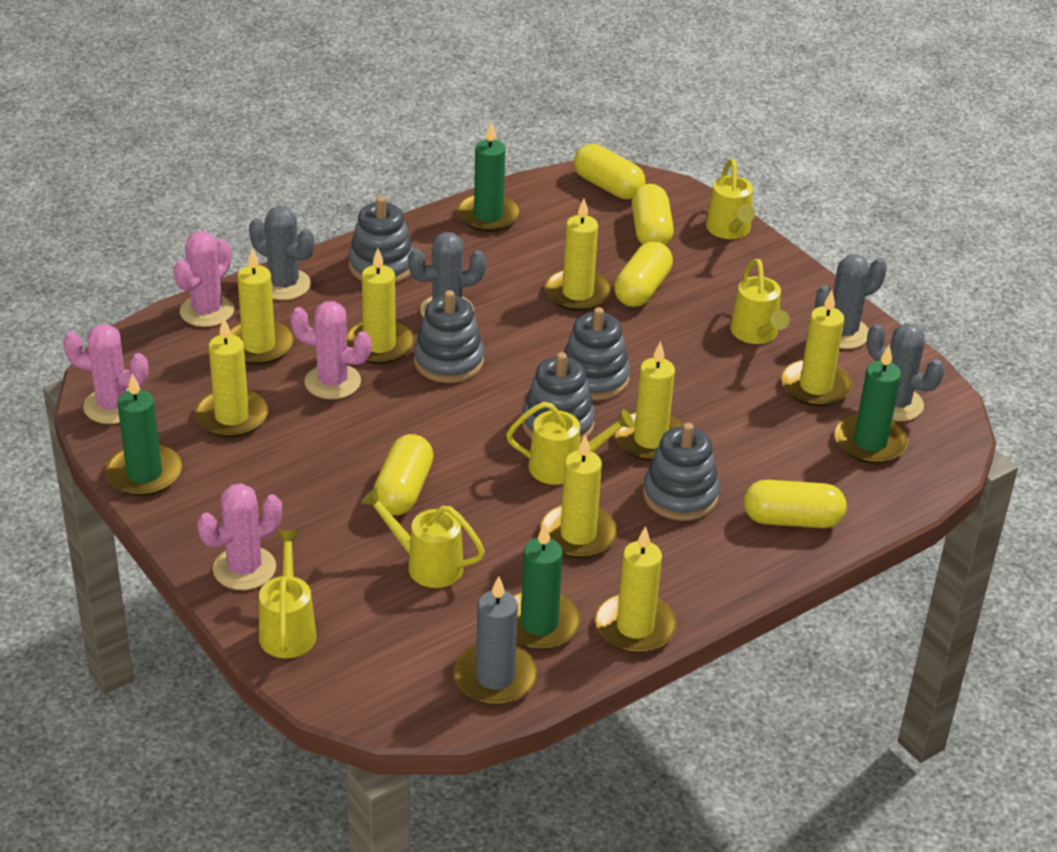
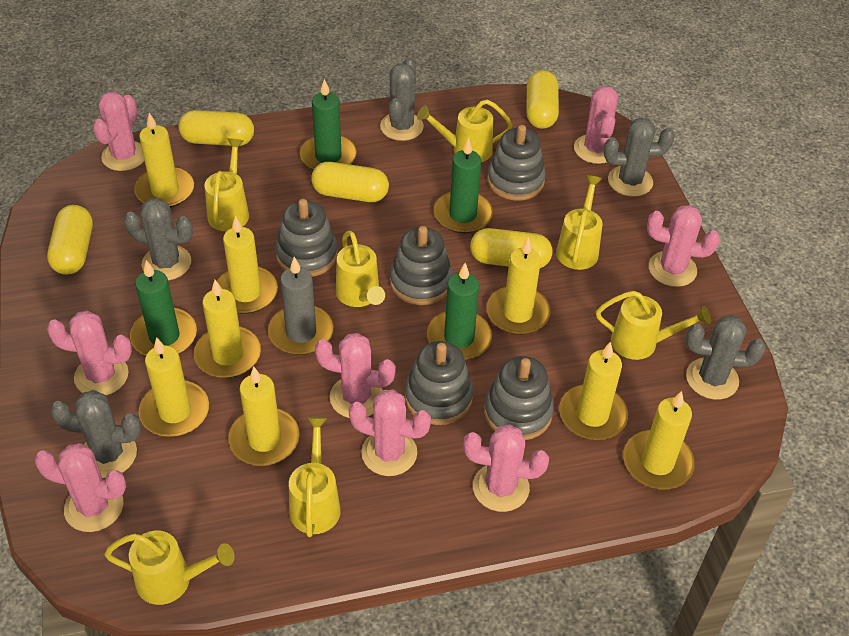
grey cactus: 4 -> 5
pink cactus: 4 -> 8
yellow watering can: 5 -> 7

